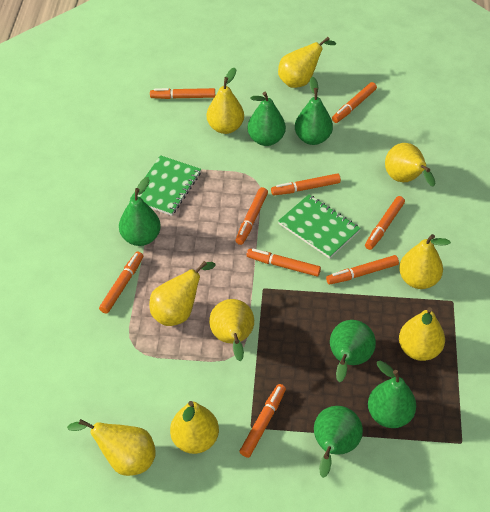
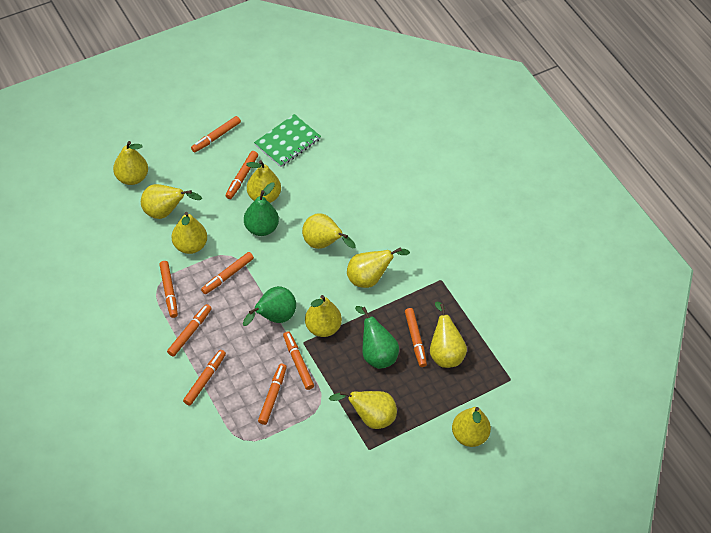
green notebook: 2 -> 1
green pear: 6 -> 3
yellow pear: 9 -> 10

